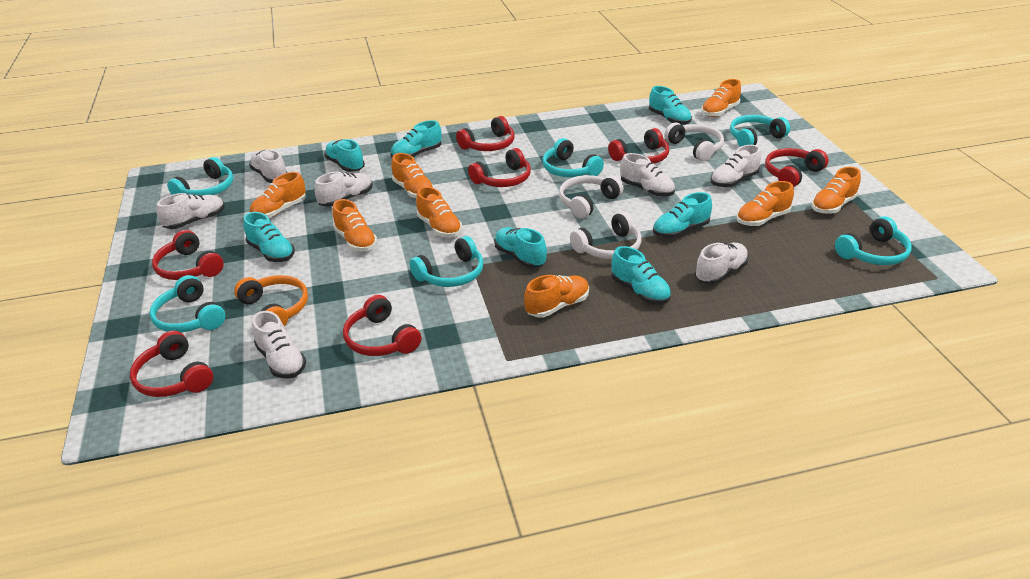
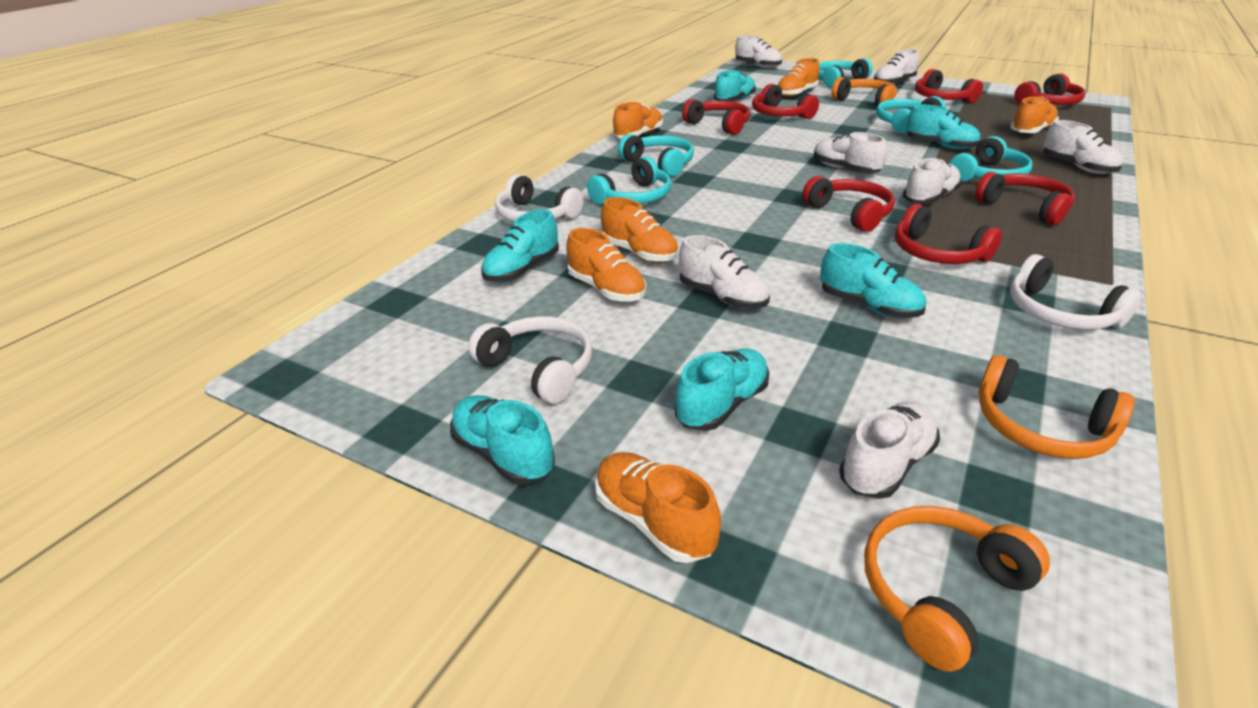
orange headphones: 1 -> 3
orange shoe: 8 -> 6
turquoise headphones: 6 -> 5
turquoise shoe: 7 -> 6

